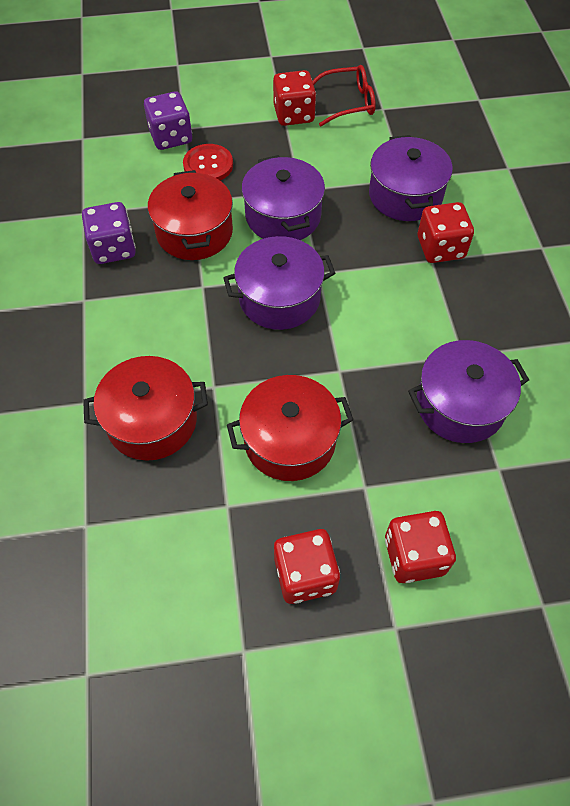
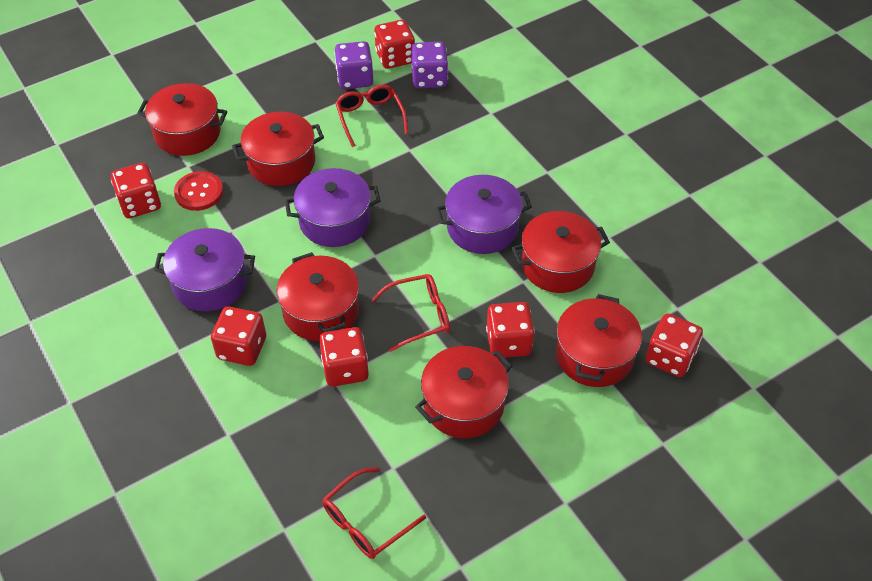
purple pot: 4 -> 3
red dice: 4 -> 6
red glasses: 1 -> 3
red pot: 3 -> 6

